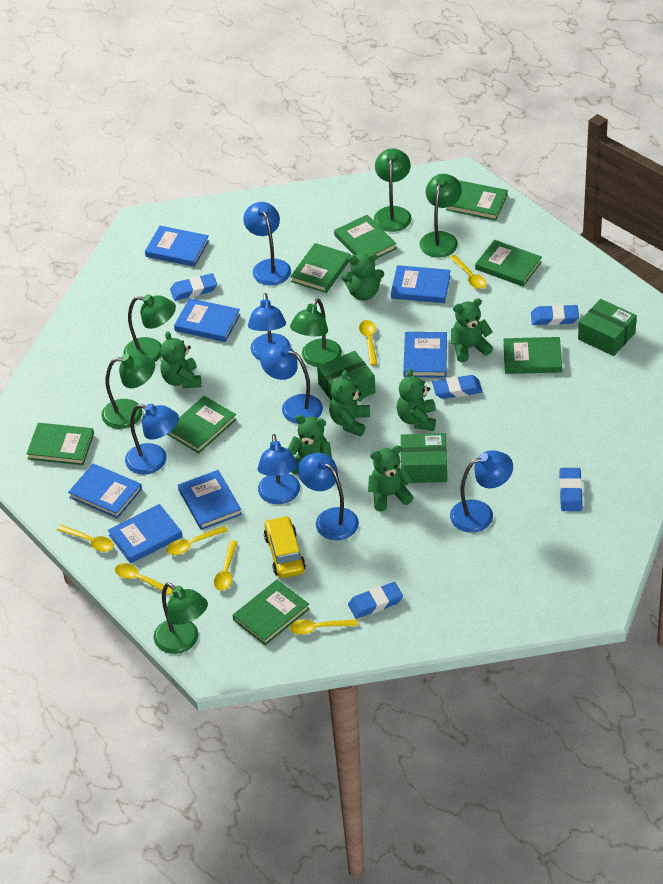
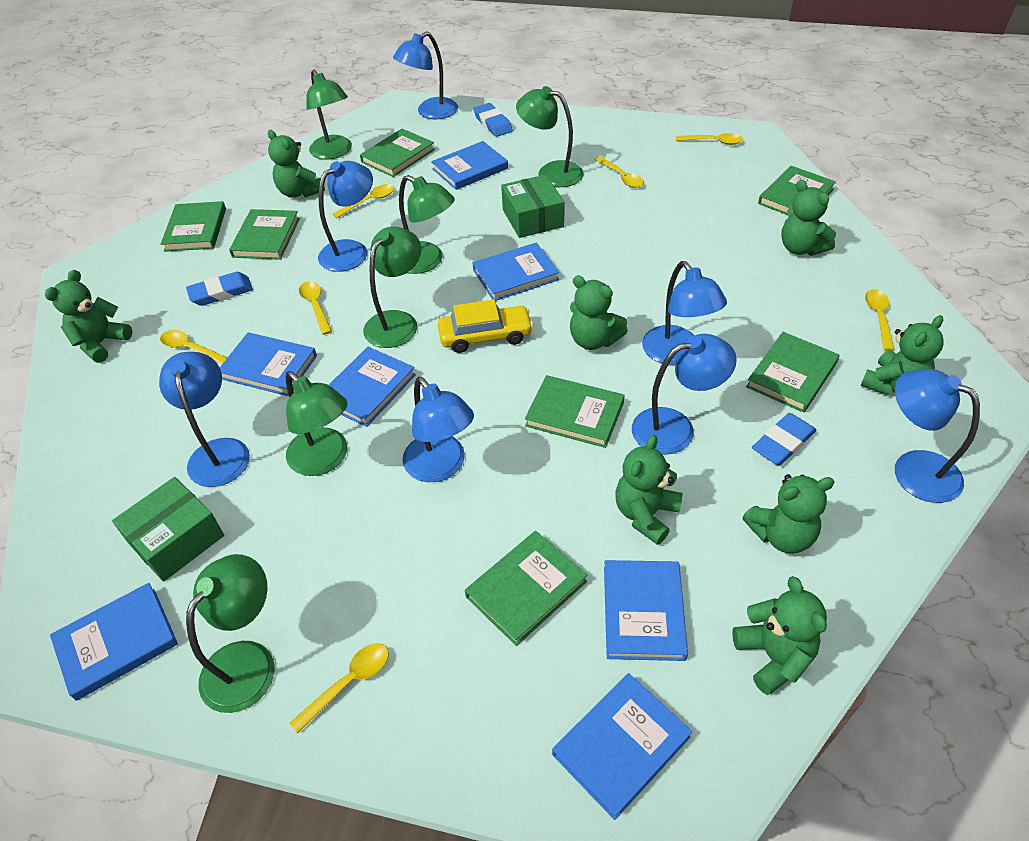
blue eraser: 5 -> 3
green book: 8 -> 7
green box: 3 -> 2
green teddy bear: 7 -> 8

